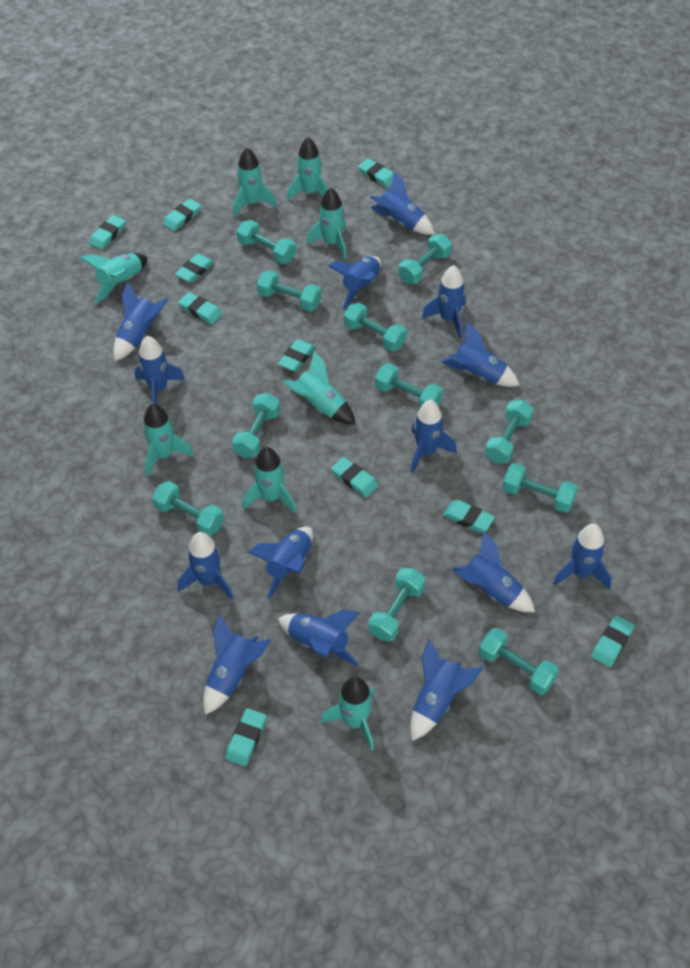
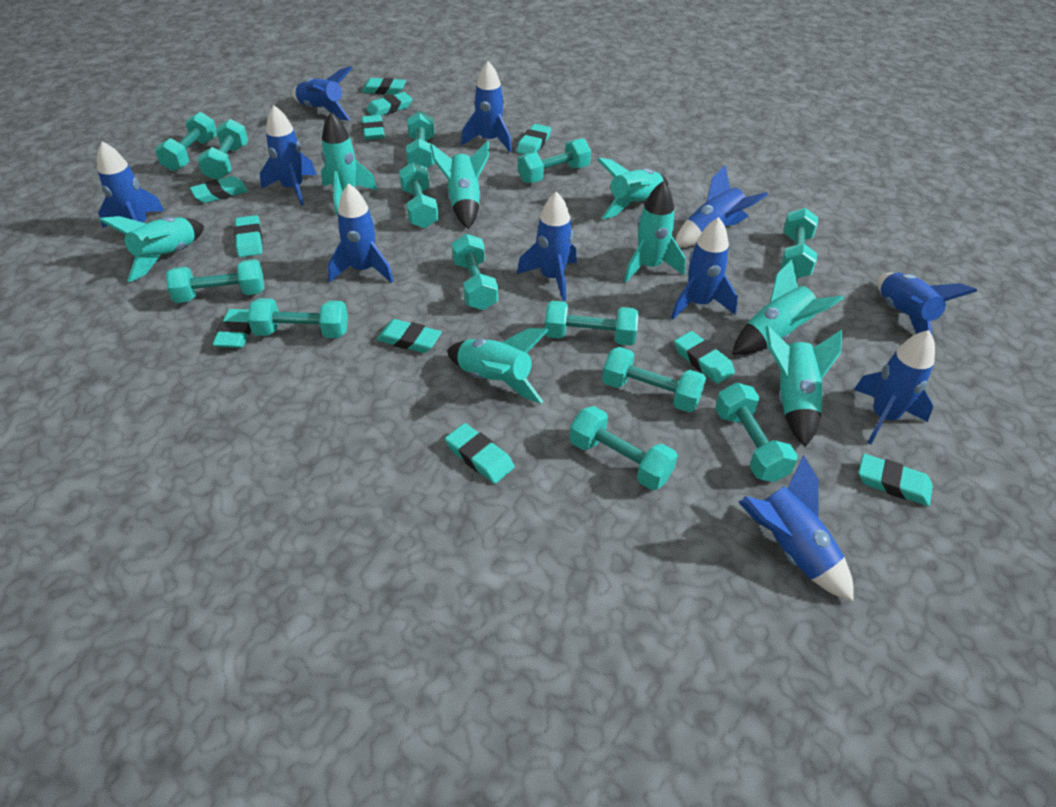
blue rocket: 14 -> 11
turquoise dumbbell: 11 -> 13
turquoise eraser: 10 -> 11

